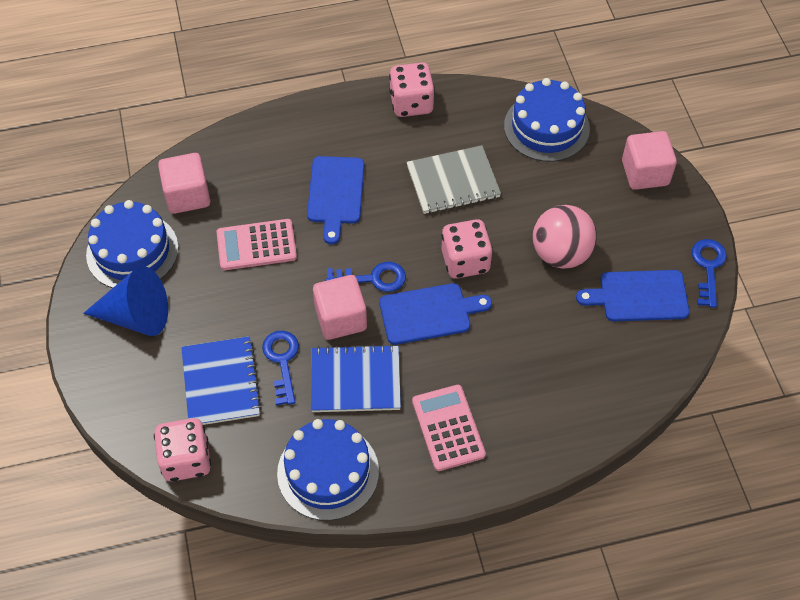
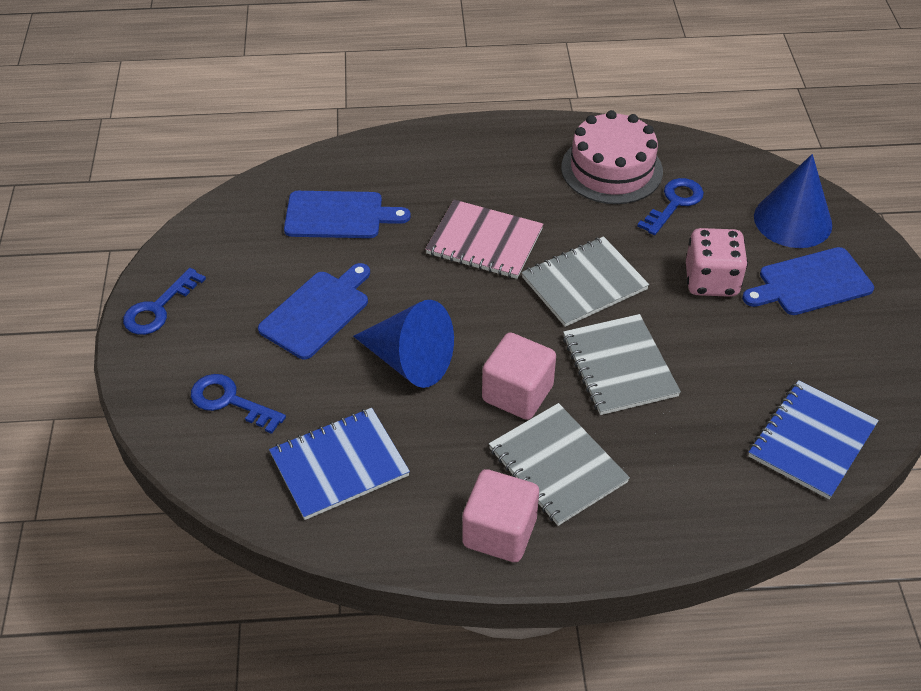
blue cake: 3 -> 0
blue cone: 1 -> 2
grey notebook: 1 -> 3
pink ball: 1 -> 0
pink cake: 0 -> 1
pink calculator: 2 -> 0
pink cube: 3 -> 2
pink dice: 3 -> 1
pink notebook: 0 -> 1

